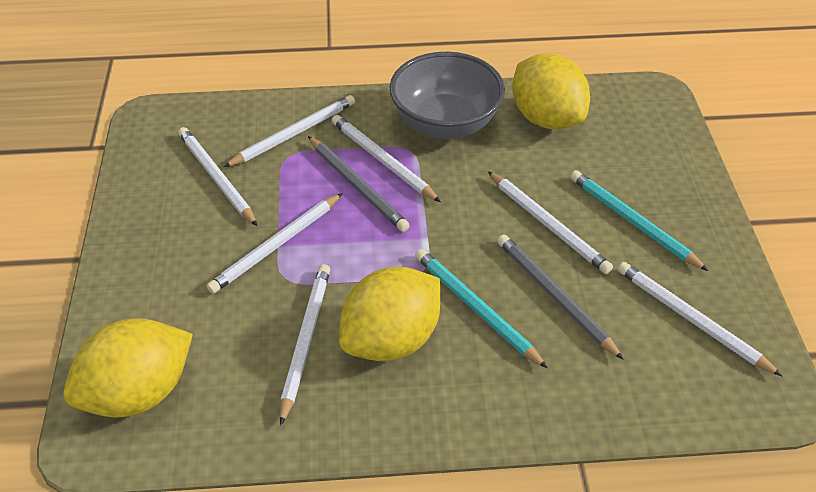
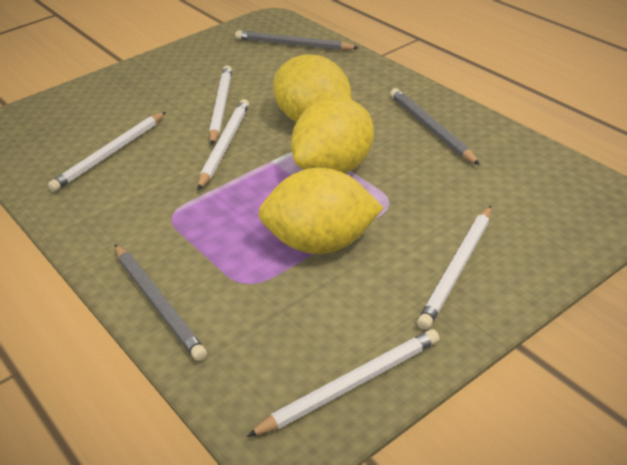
grey bowl: 1 -> 0
grey pencil: 2 -> 3
turquoise pencil: 2 -> 0
white pencil: 7 -> 5

